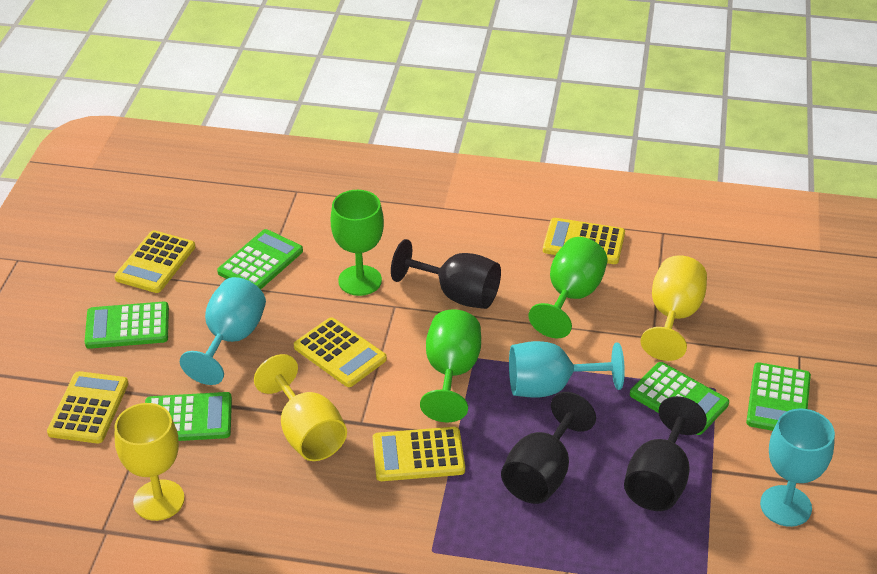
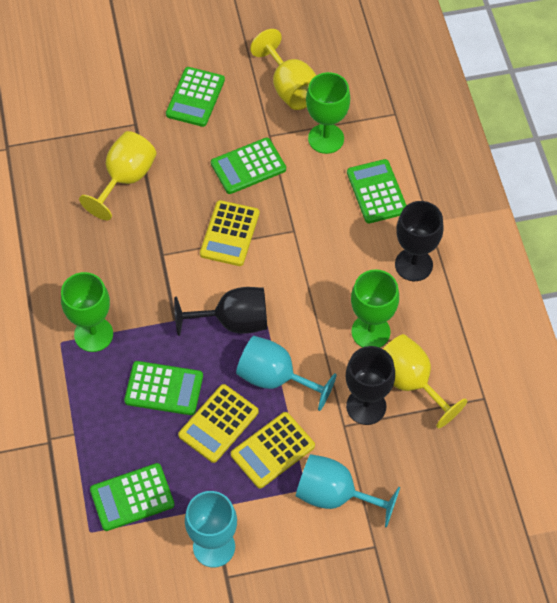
yellow calculator: 5 -> 3

